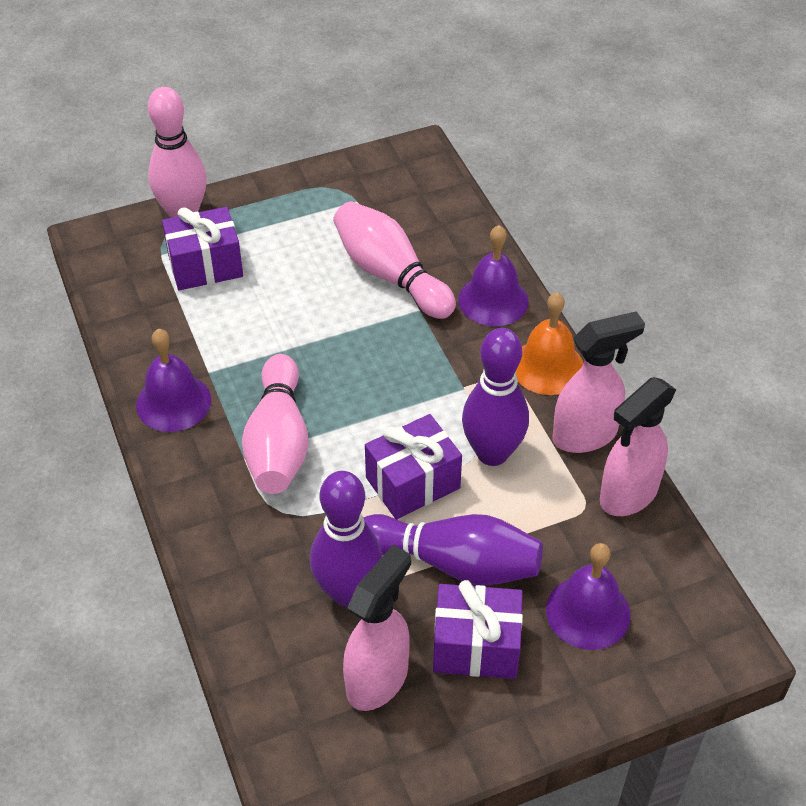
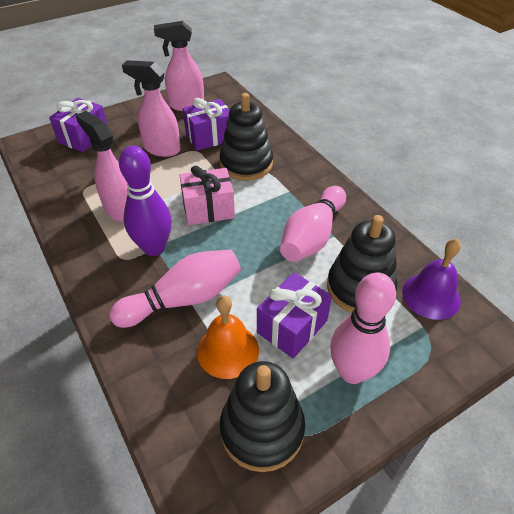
black stacking toy: 0 -> 3
pink gift: 0 -> 1
purple bell: 3 -> 1
purple bowling pin: 3 -> 1

